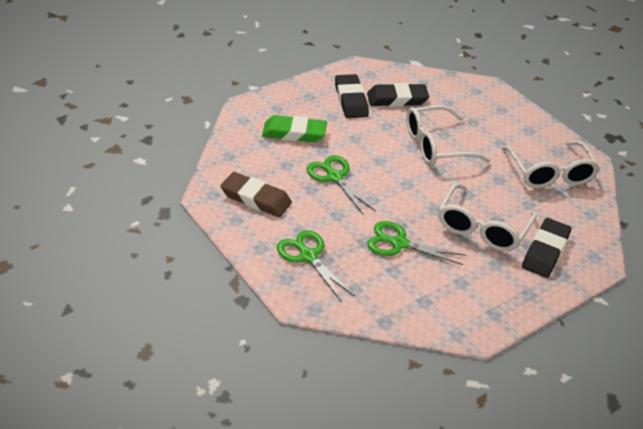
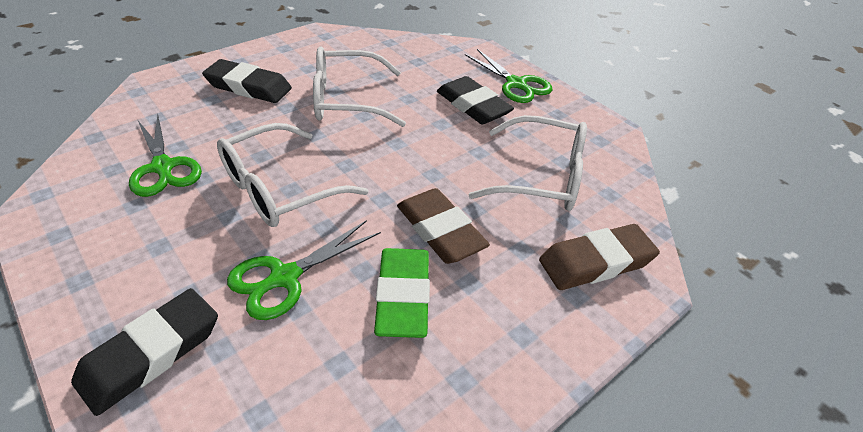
brown eraser: 1 -> 2

